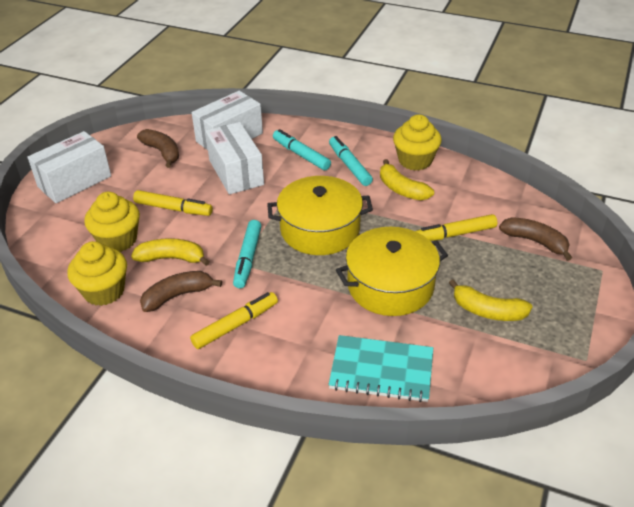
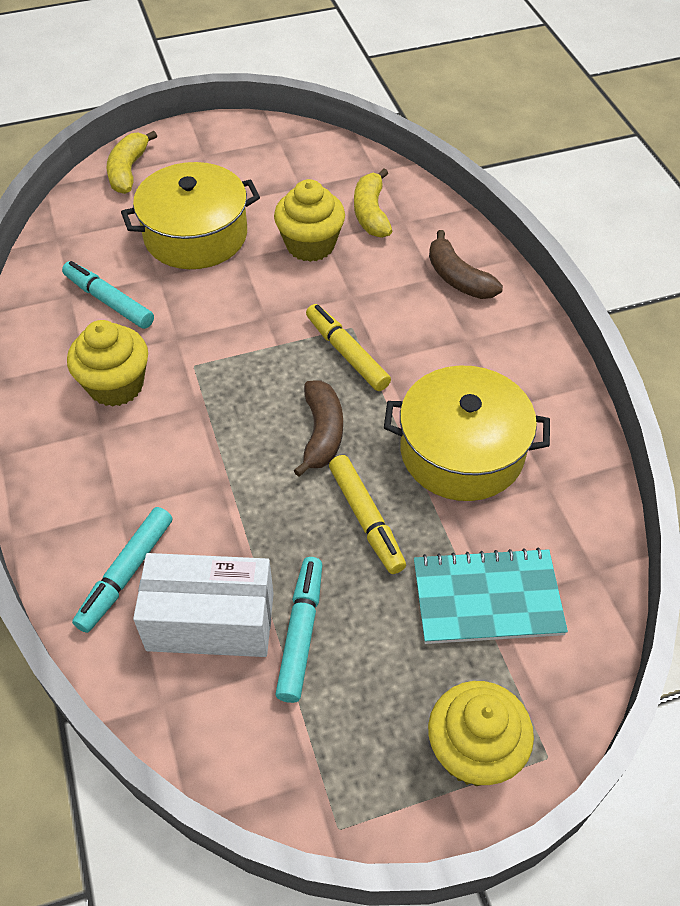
brown banana: 3 -> 2
white box: 3 -> 1
yellow banana: 3 -> 2
yellow marker: 3 -> 2

